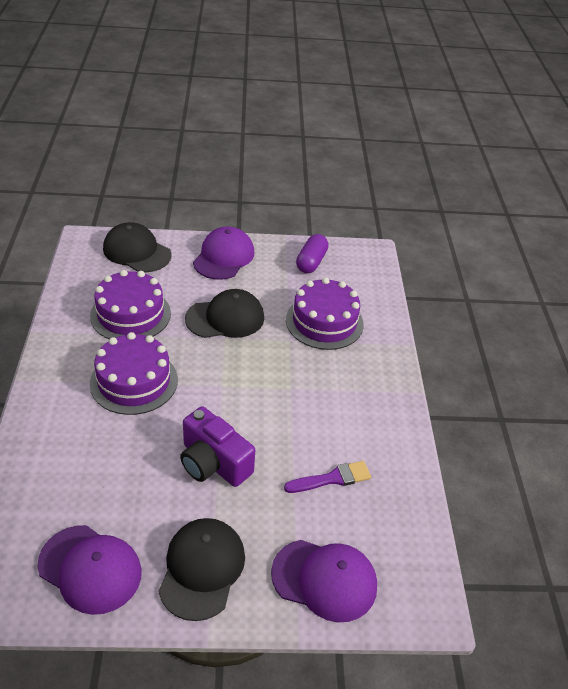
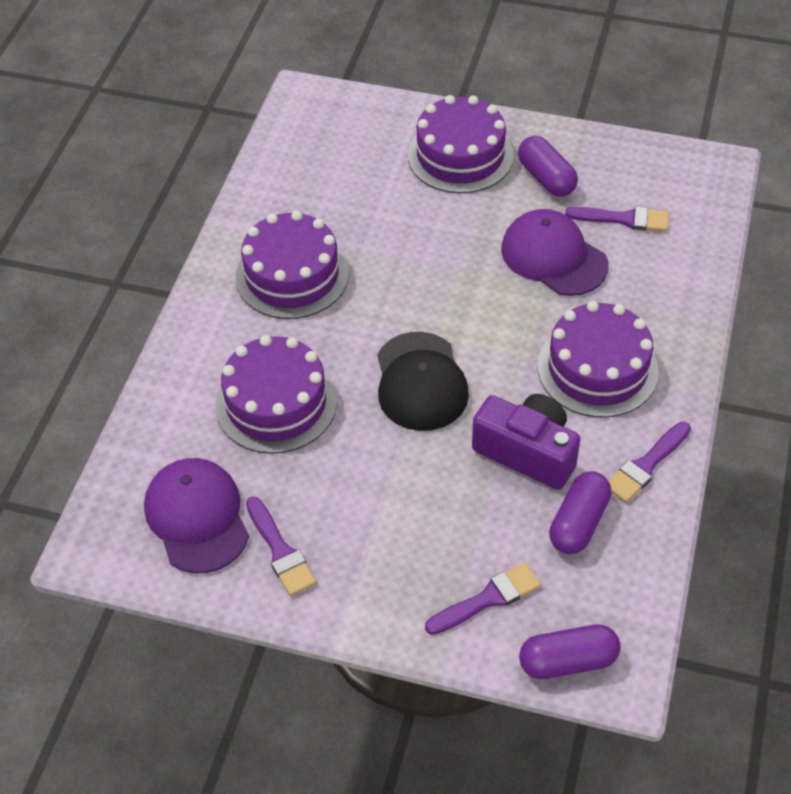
black cap: 3 -> 1
purple brush: 1 -> 4
purple cake: 3 -> 4
purple cap: 3 -> 2
purple capsule: 1 -> 3

